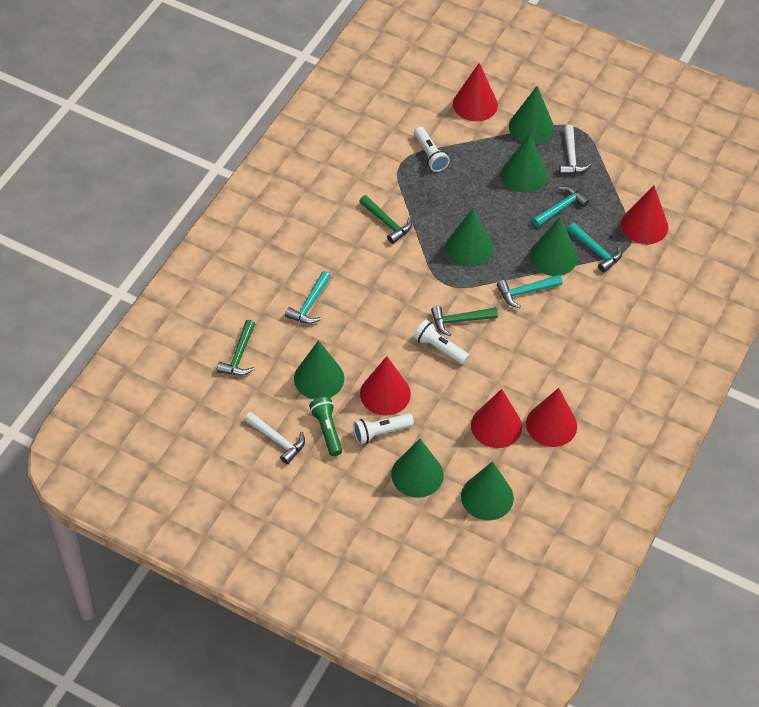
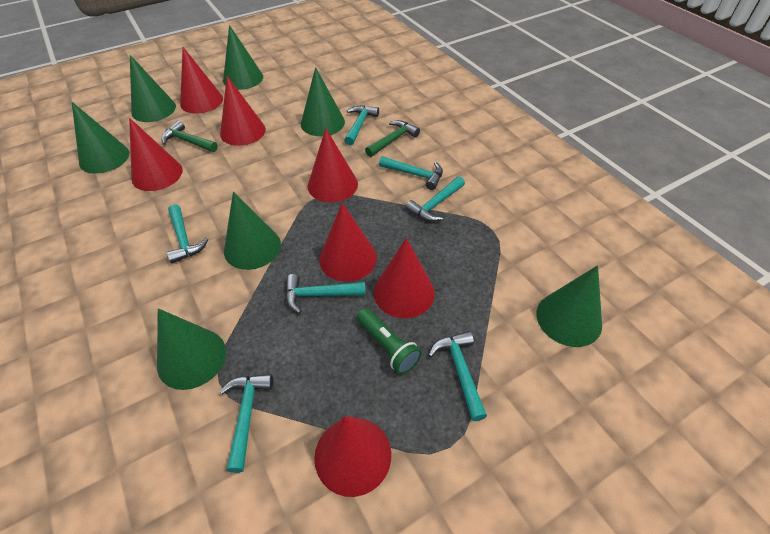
green hammer: 3 -> 2
red cone: 5 -> 7
turquoise hammer: 4 -> 7
white flashlight: 3 -> 0
white hammer: 2 -> 0

